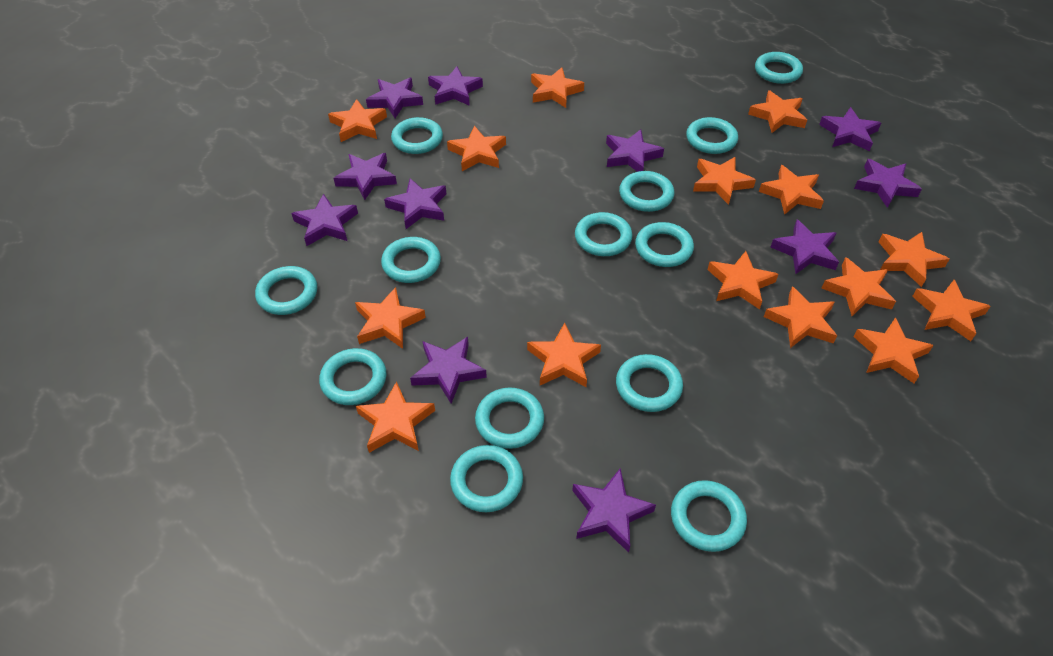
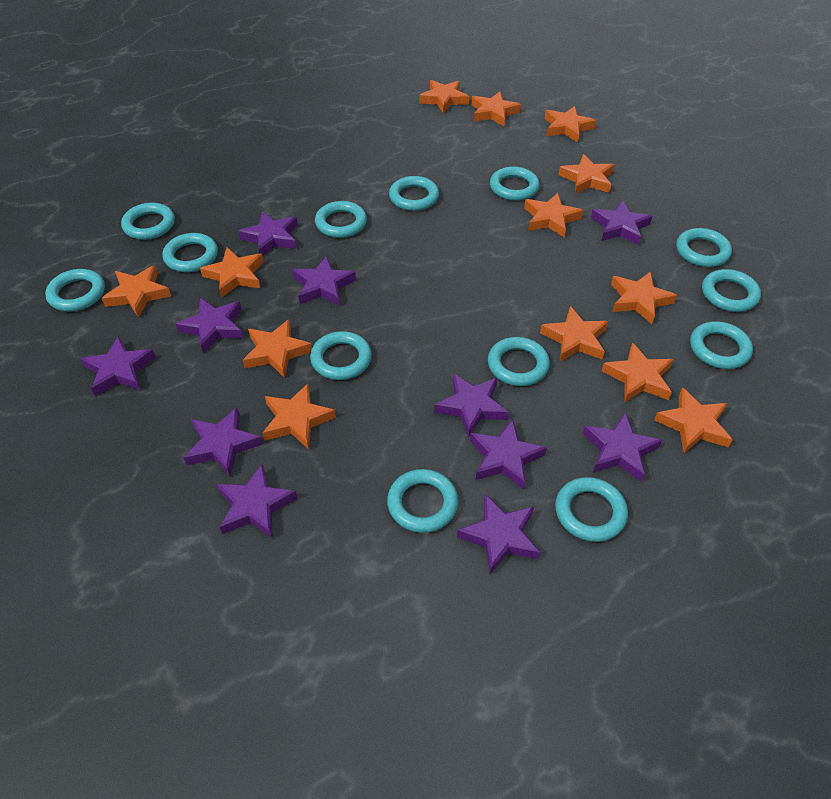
orange star: 15 -> 13

